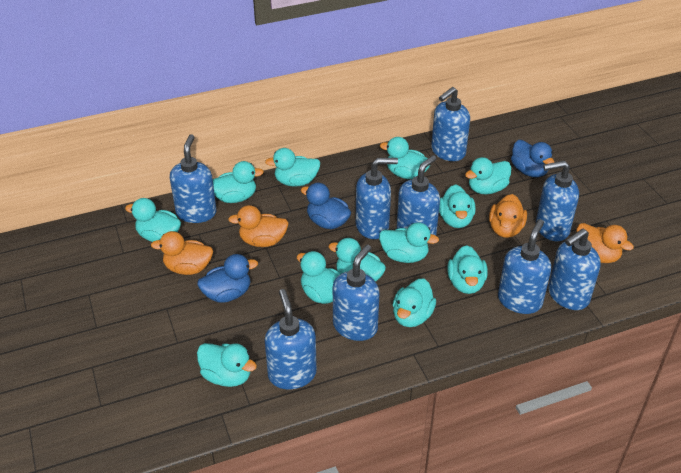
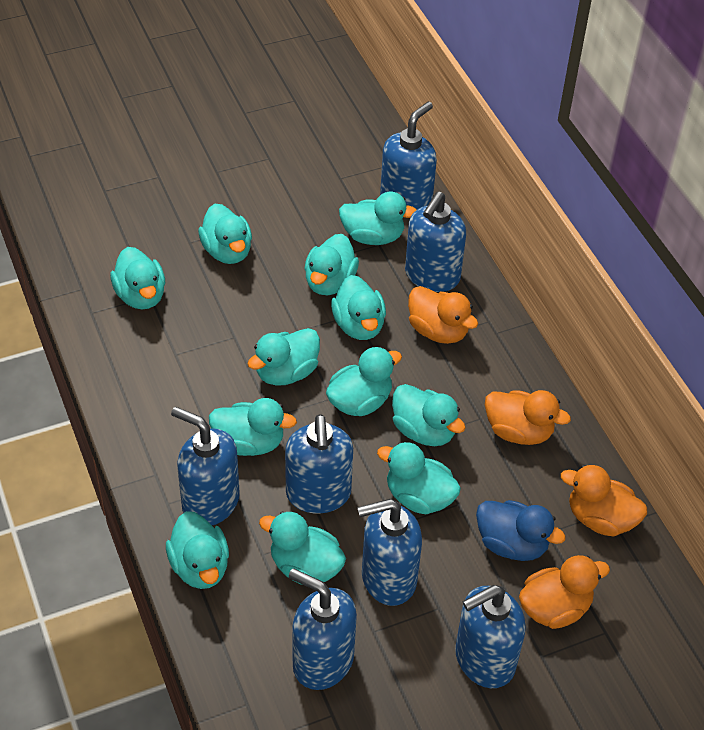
blue duck: 3 -> 1
blue soap dispenser: 9 -> 7

